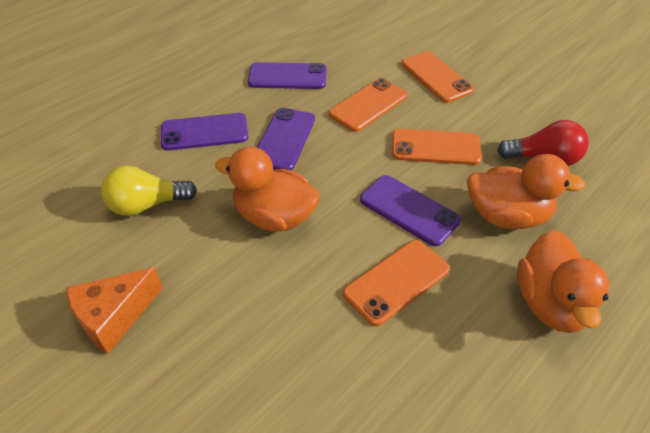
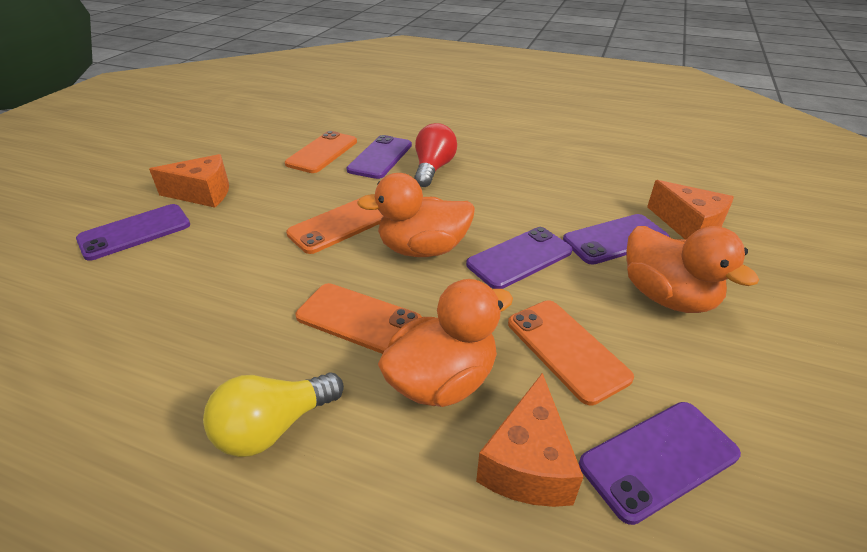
orange cheese: 1 -> 3
purple phone: 4 -> 5

